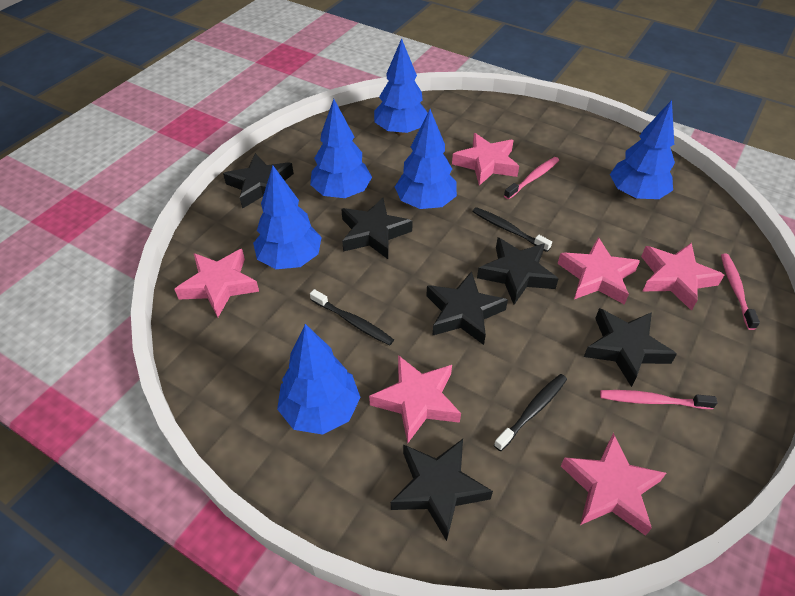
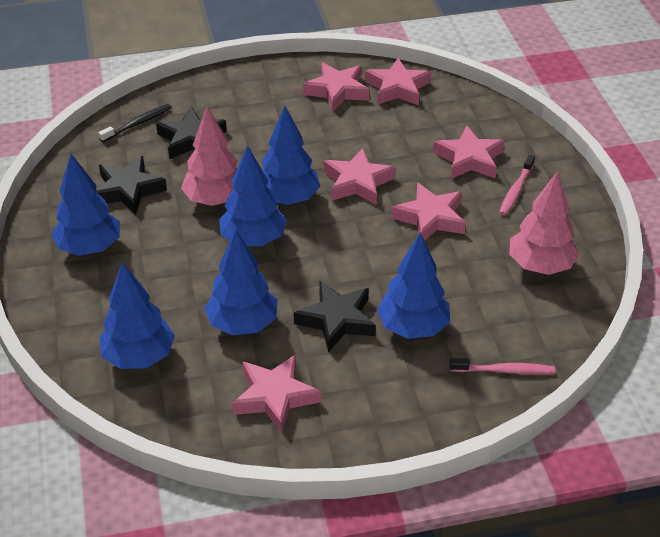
black star: 6 -> 3
black toothbrush: 3 -> 1
pink toothbrush: 3 -> 2
pink tree: 0 -> 2

